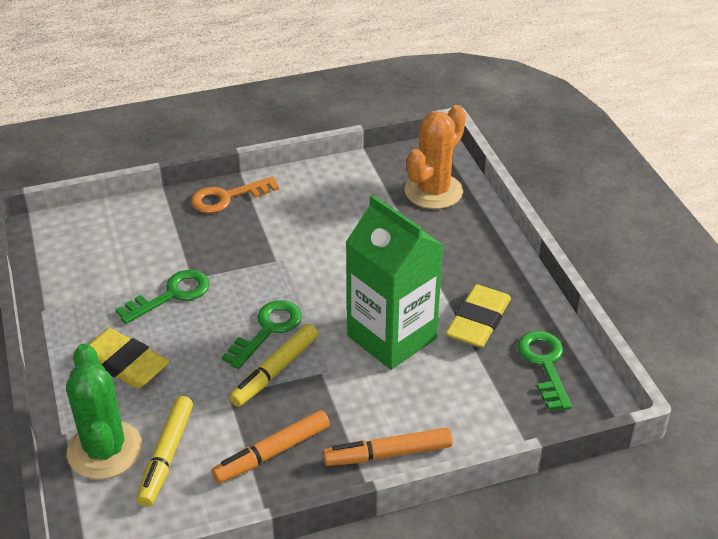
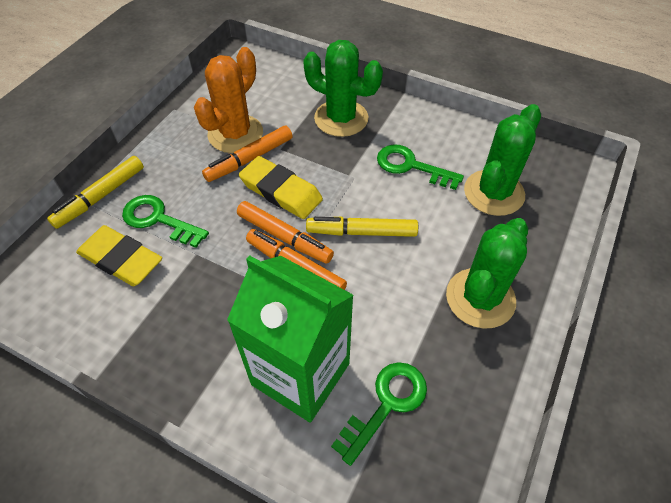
green cactus: 1 -> 3
orange key: 1 -> 0
orange marker: 2 -> 3

